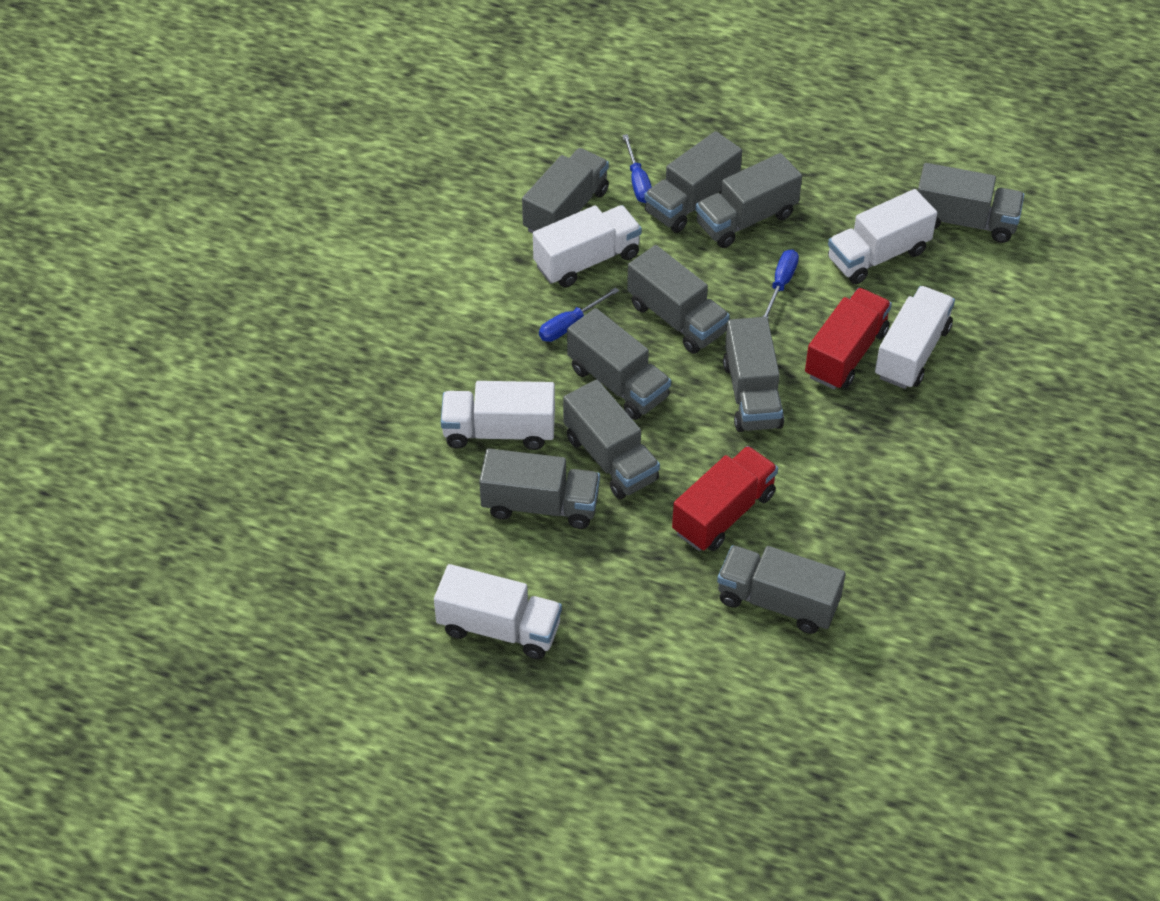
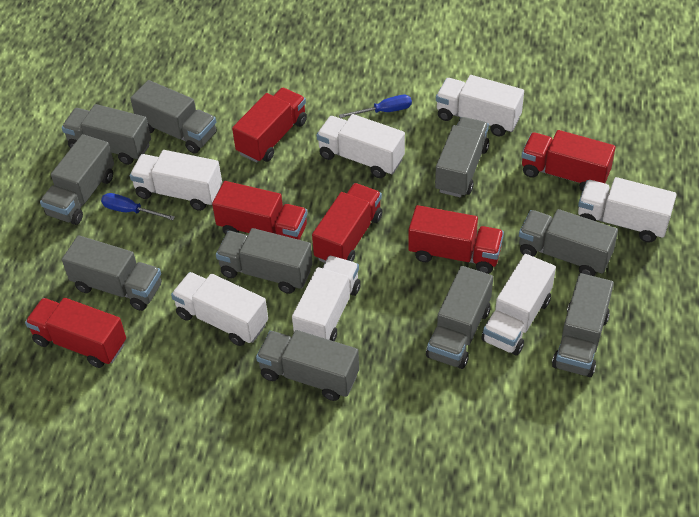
blue screwdriver: 3 -> 2
red truck: 2 -> 6
white truck: 5 -> 7

